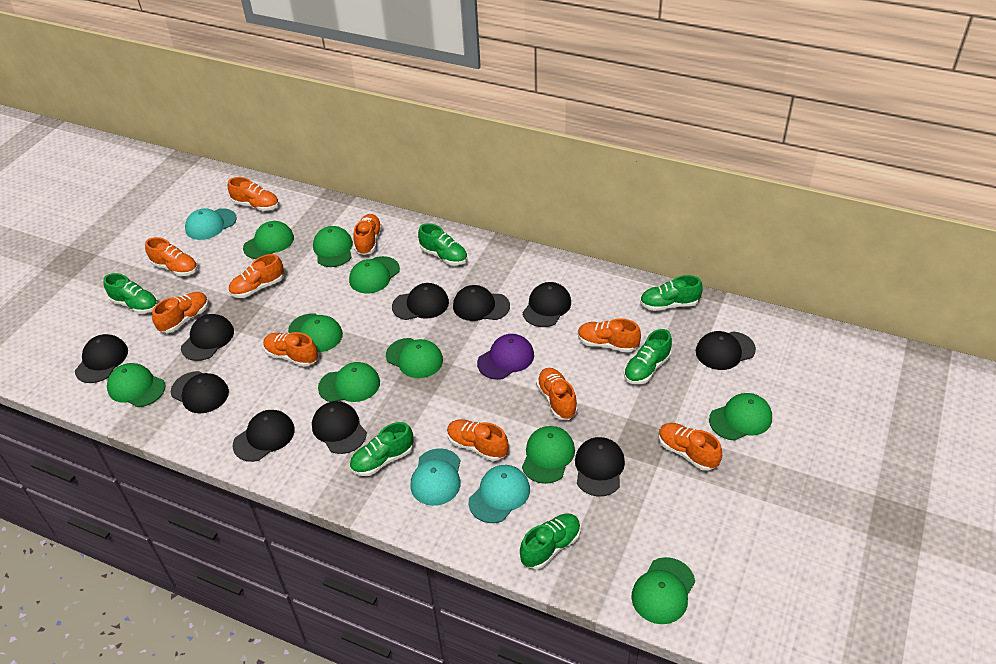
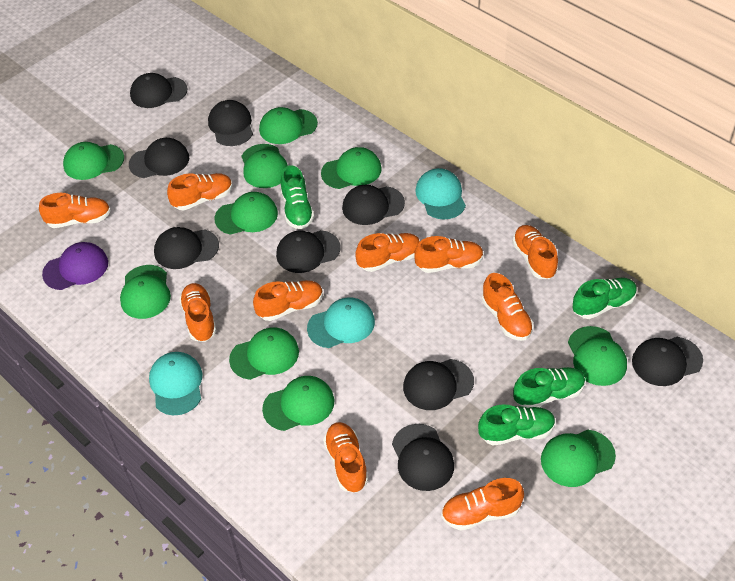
black cap: 10 -> 9
green shoe: 6 -> 4

